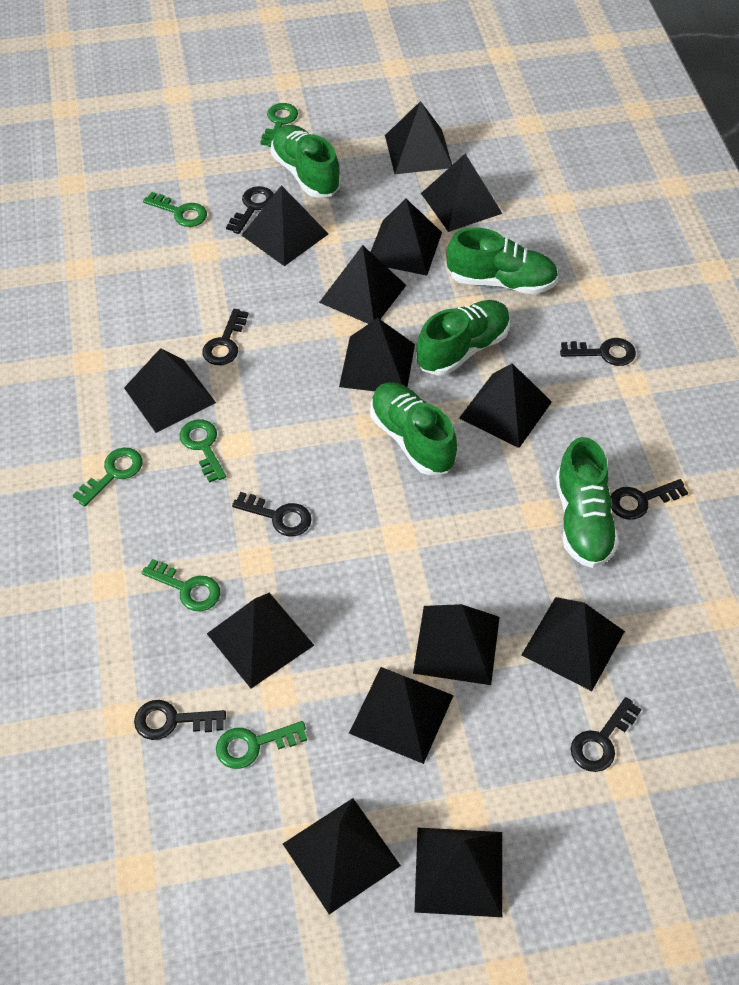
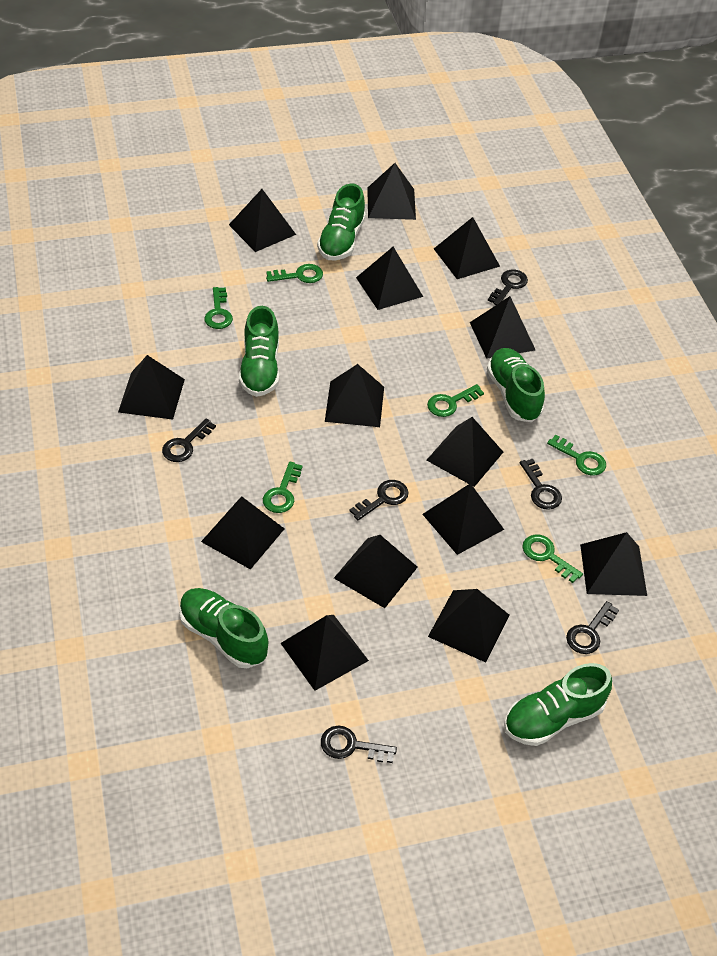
black key: 7 -> 6

